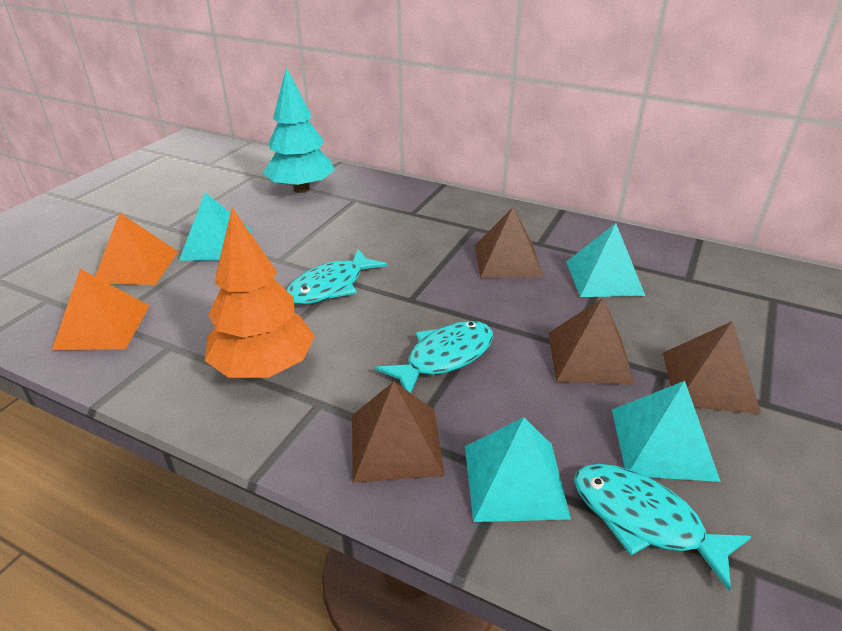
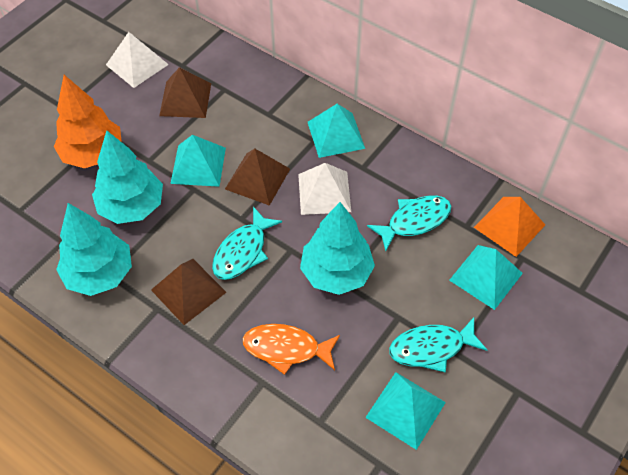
brown pyramid: 4 -> 3
orange fish: 0 -> 1
orange pyramid: 2 -> 1
turquoise tree: 1 -> 3
white pyramid: 0 -> 2

